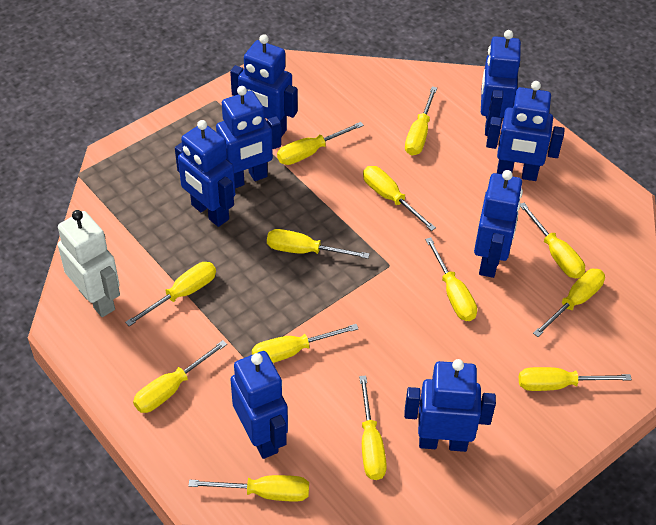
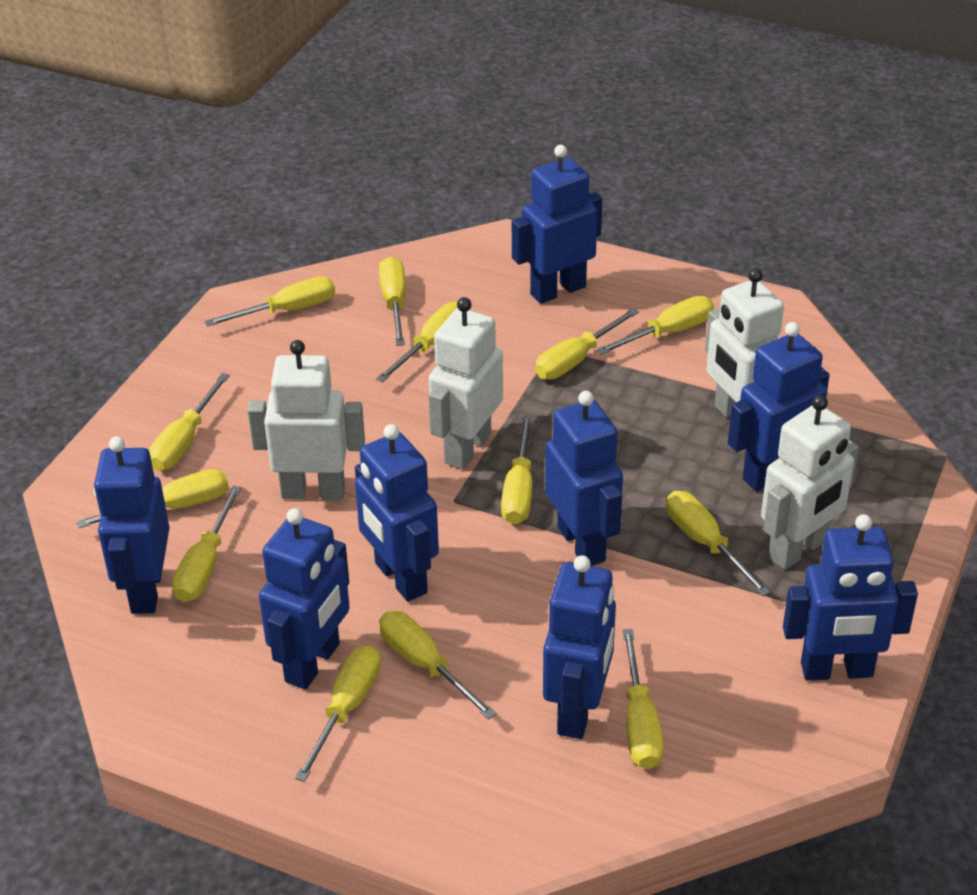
white robot: 1 -> 4

